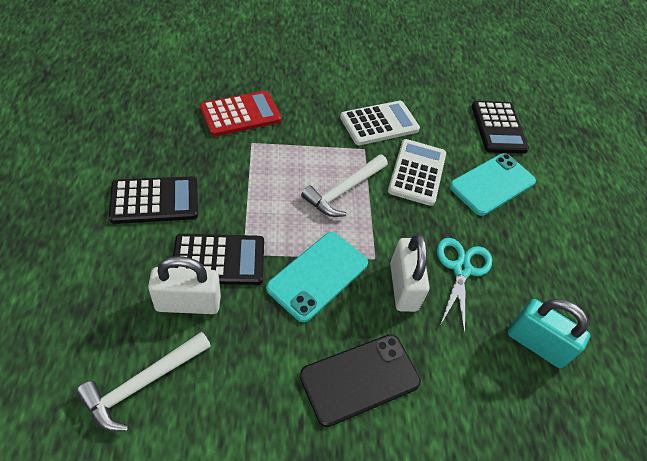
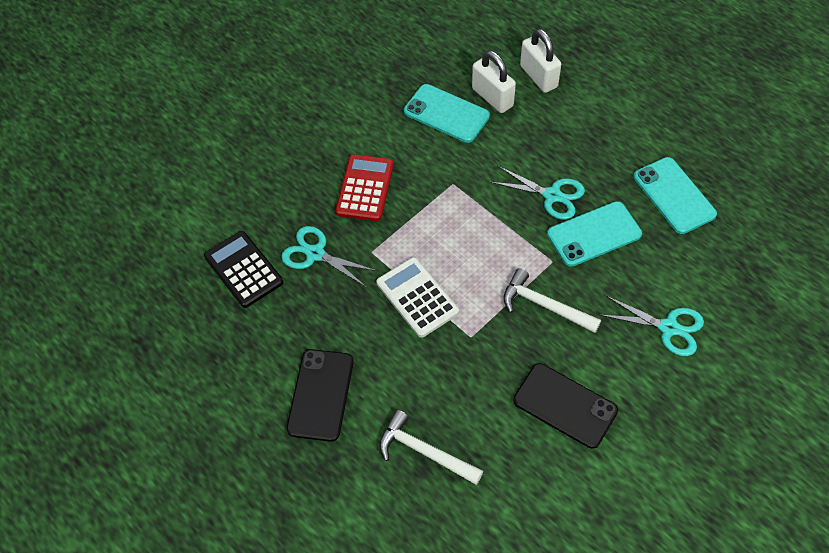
black calculator: 3 -> 1
black phone: 1 -> 2
turquoise padlock: 1 -> 0
turquoise phone: 2 -> 3
turquoise scissors: 1 -> 3
white calculator: 2 -> 1

